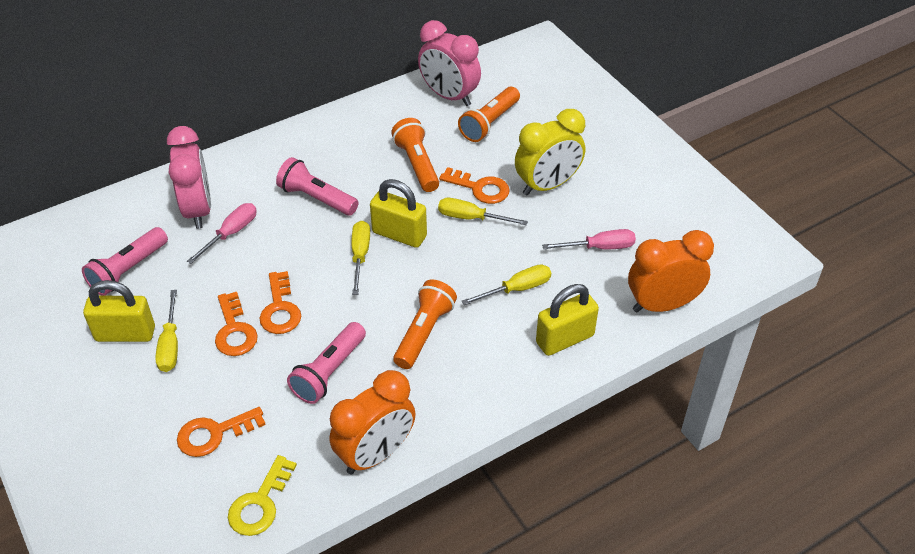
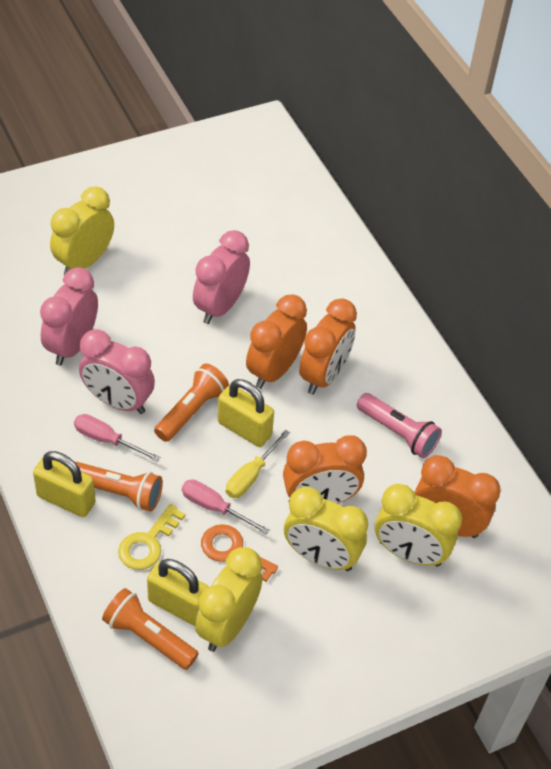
orange clock: 2 -> 4
orange key: 4 -> 1
pink clock: 2 -> 3
pink flashlight: 3 -> 1
yellow clock: 1 -> 4
yellow screwdriver: 4 -> 1

